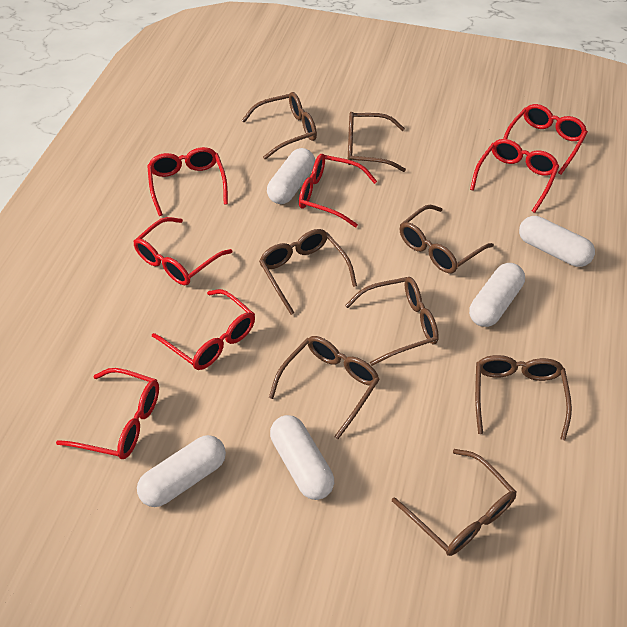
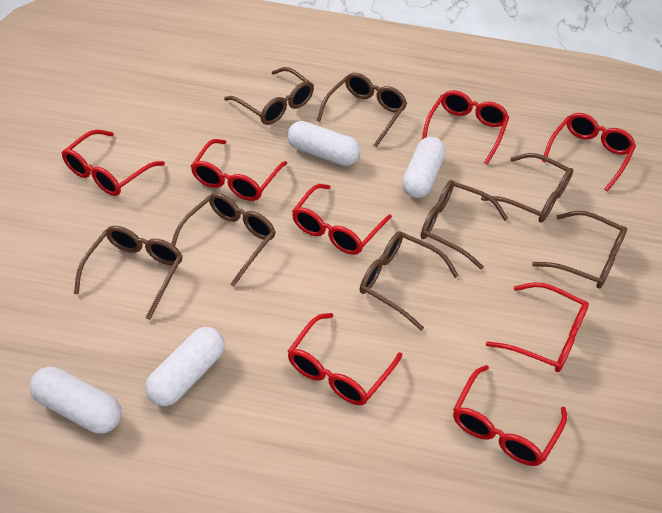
red glasses: 7 -> 8
white capsule: 5 -> 4

